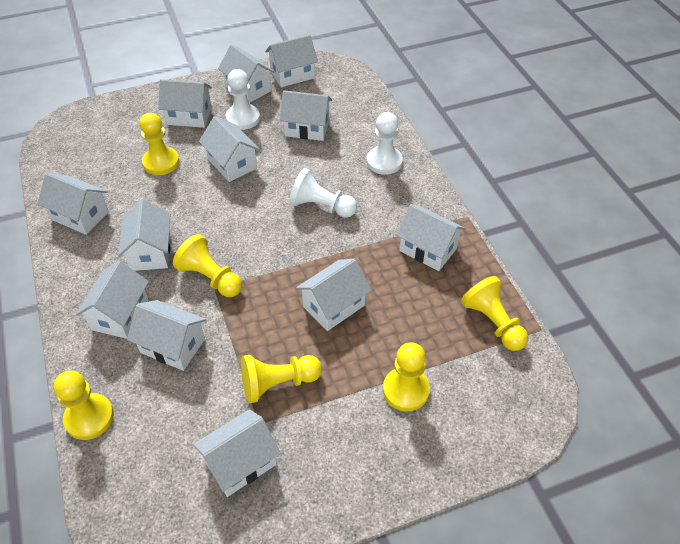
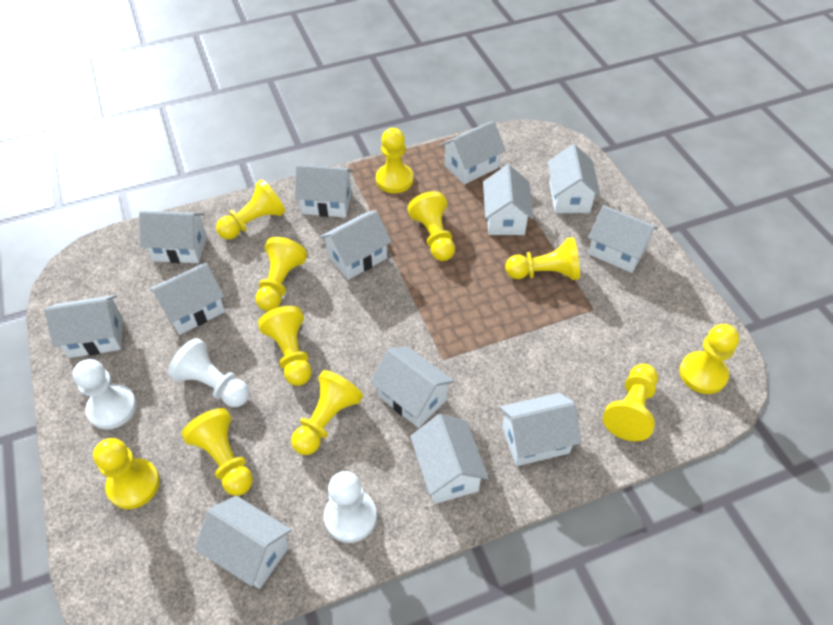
white house: 12 -> 13
yellow pawn: 6 -> 11

